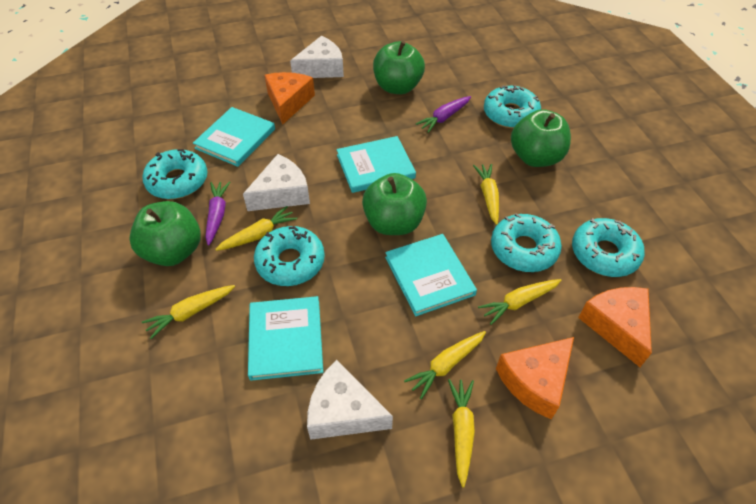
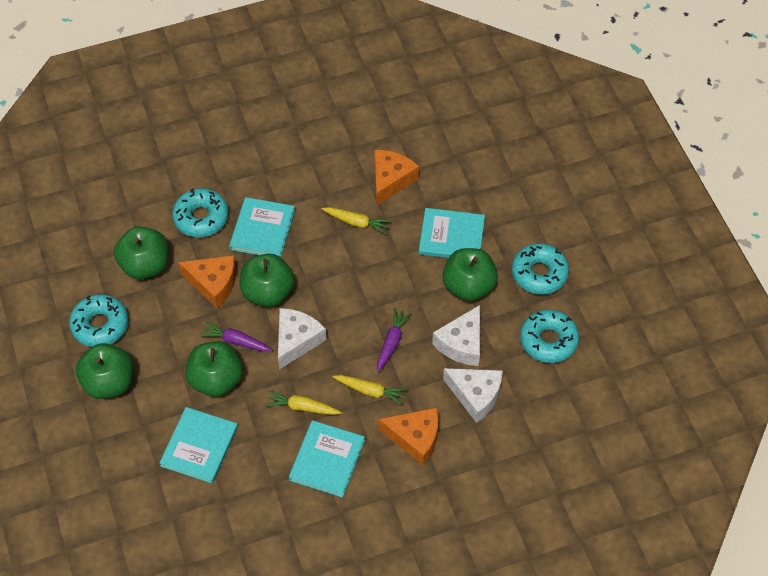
green apple: 4 -> 5
turquoise donut: 5 -> 4
yellow carrot: 6 -> 3

